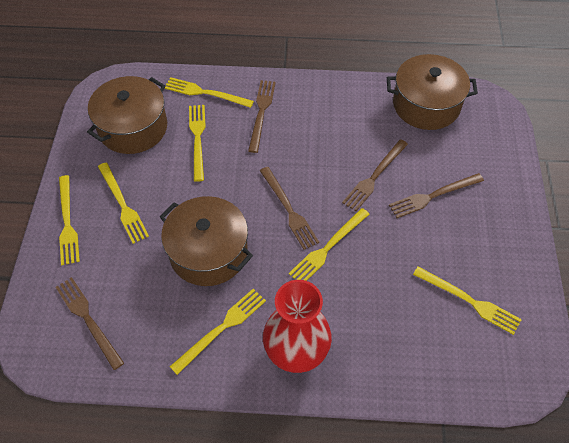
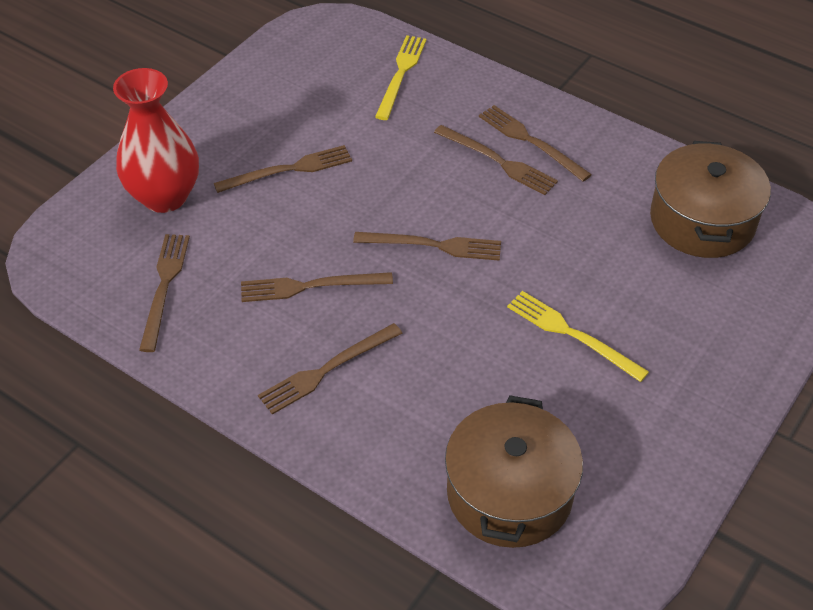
brown fork: 5 -> 7
brown pot: 3 -> 2
yellow fork: 7 -> 2

